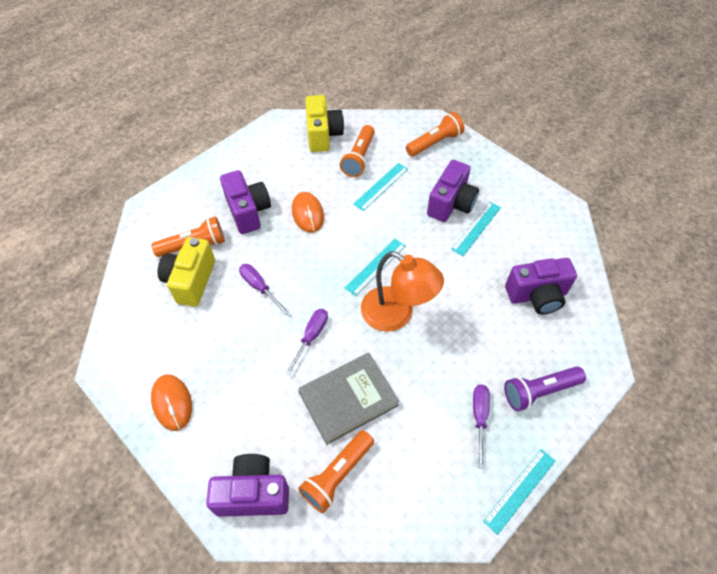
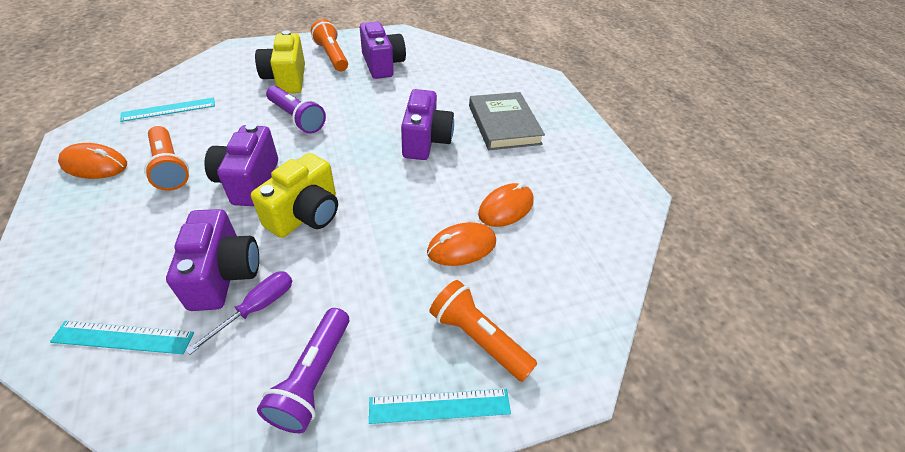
orange flashlight: 4 -> 3
orange lamp: 1 -> 0
orange mouse: 2 -> 3
purple flashlight: 1 -> 2
purple screwdriver: 3 -> 1
turquoise ruler: 4 -> 3

